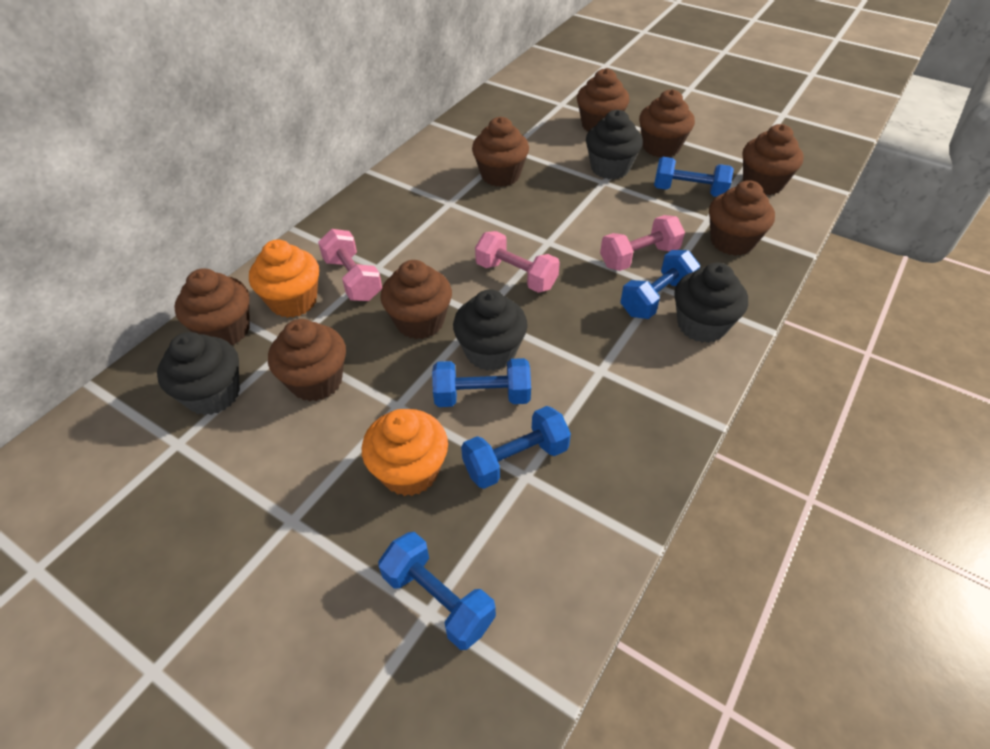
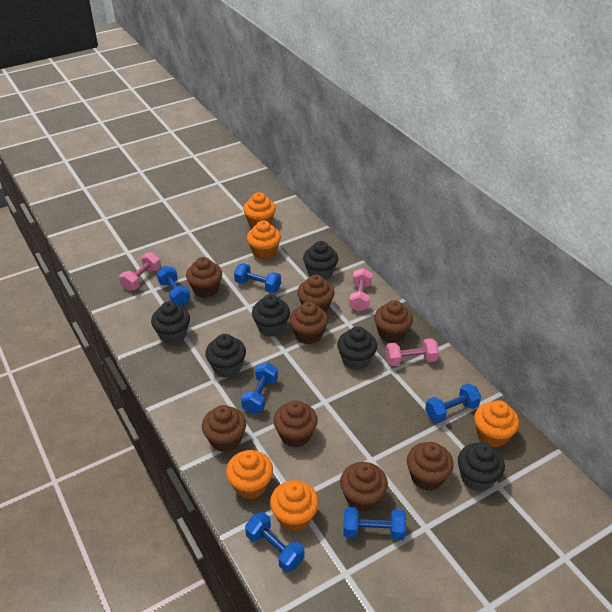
black cupcake: 4 -> 6
blue dumbbell: 5 -> 6
orange cupcake: 2 -> 5

